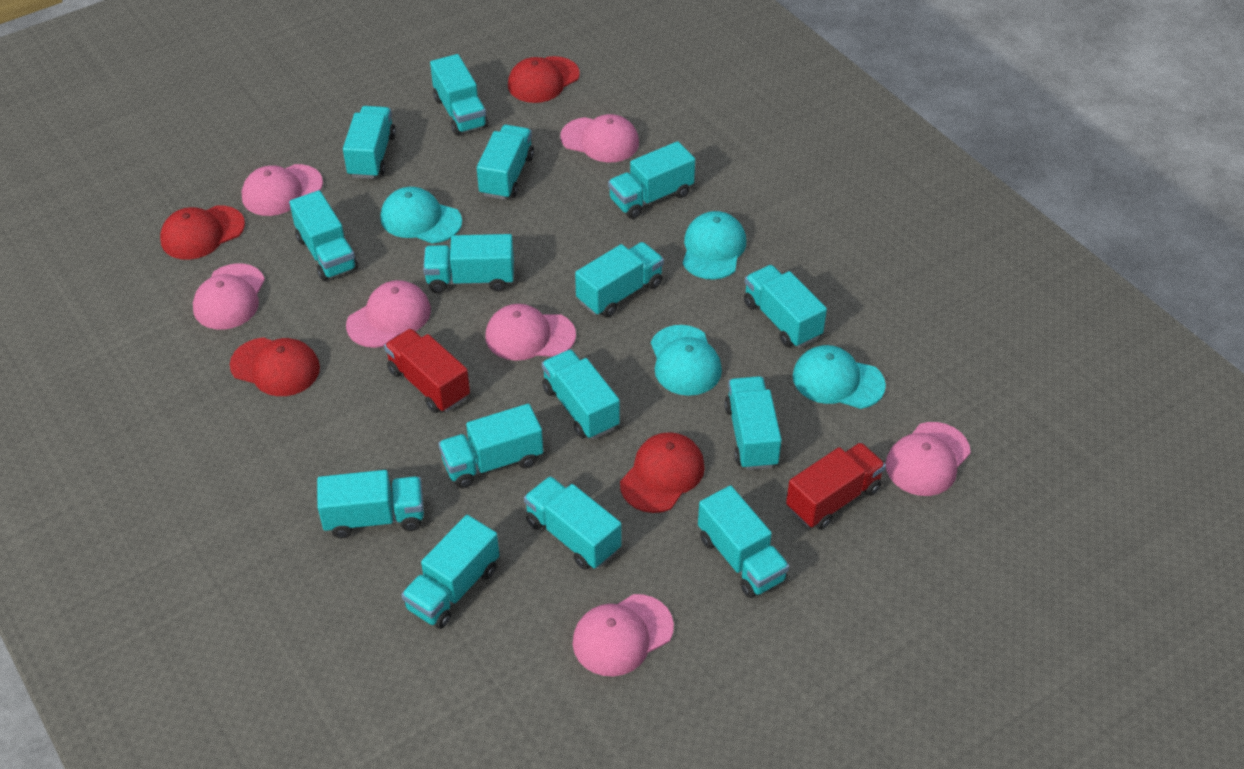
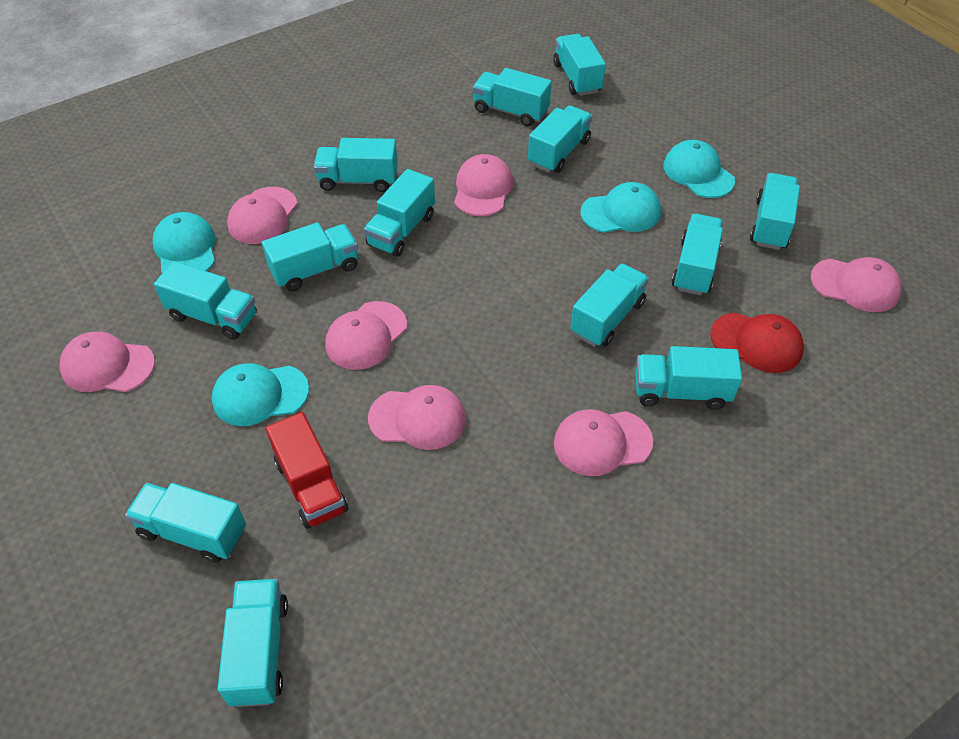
red cap: 4 -> 1
red truck: 2 -> 1
turquoise truck: 15 -> 13

